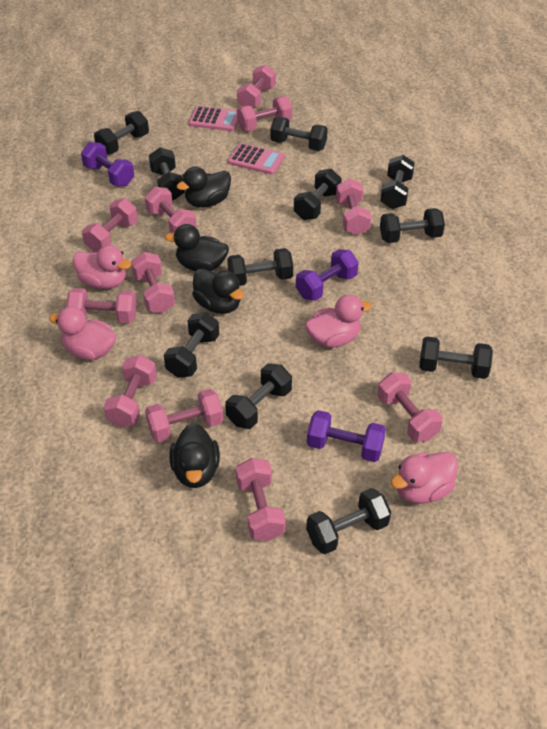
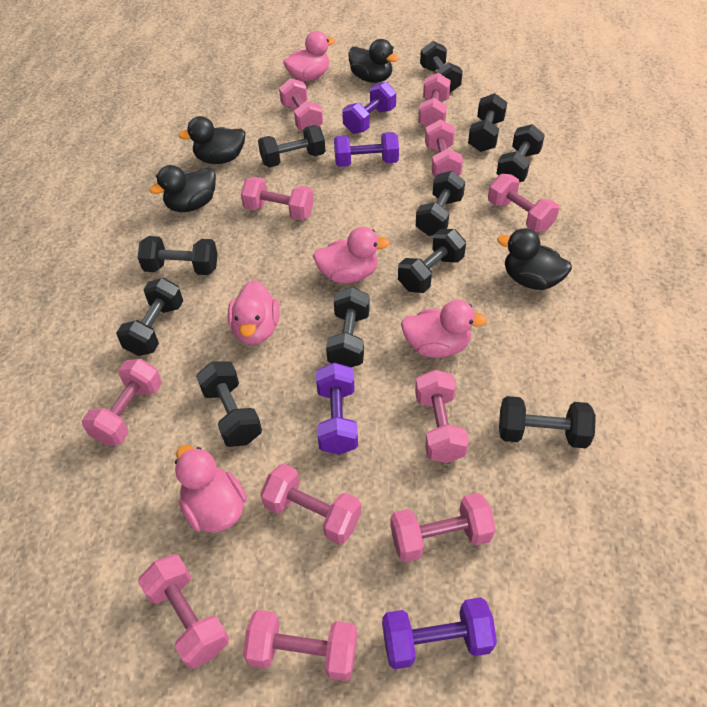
pink calculator: 2 -> 0
pink duck: 4 -> 5
purple dumbbell: 3 -> 4

